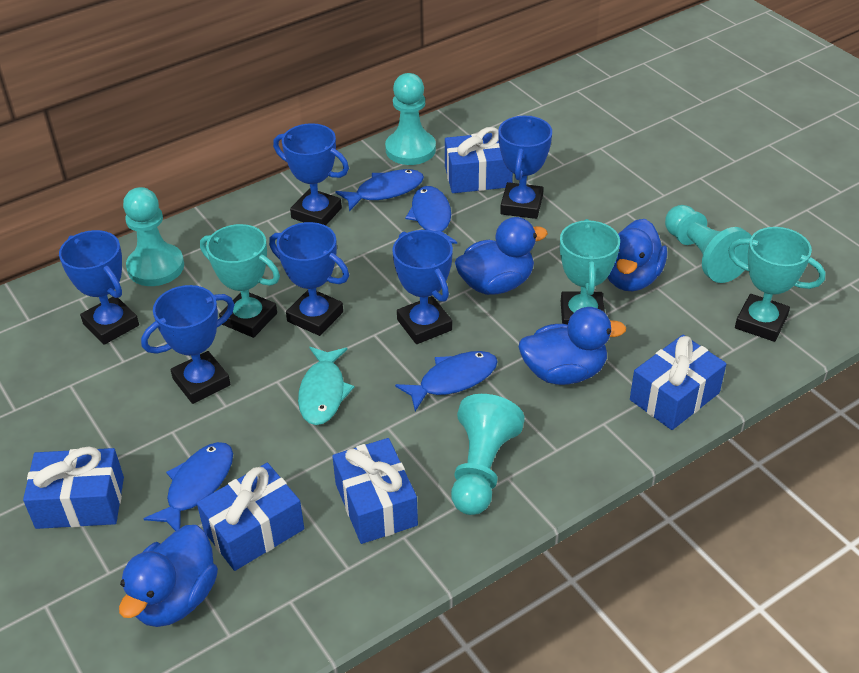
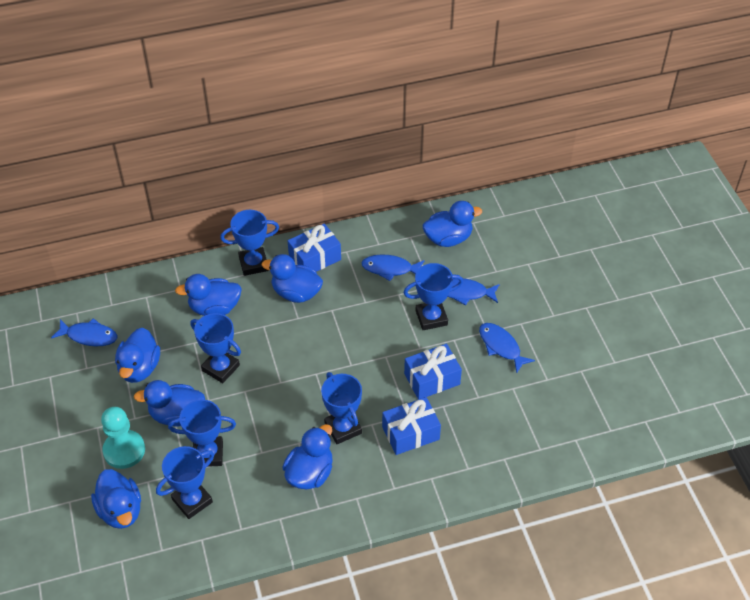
blue duck: 4 -> 7
blue gift: 5 -> 3
turquoise fish: 1 -> 0
turquoise pawn: 4 -> 1
turquoise trophy: 3 -> 0

